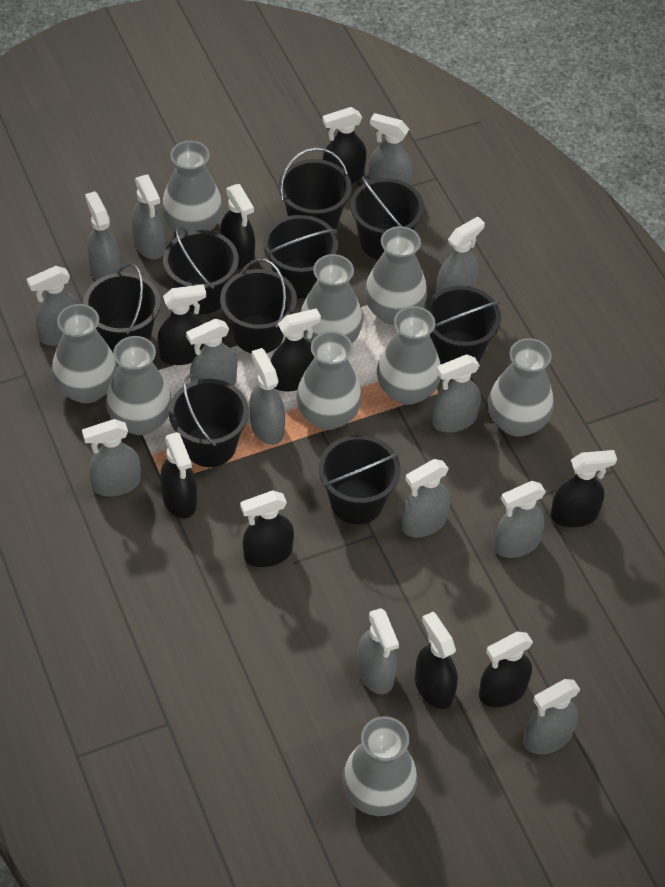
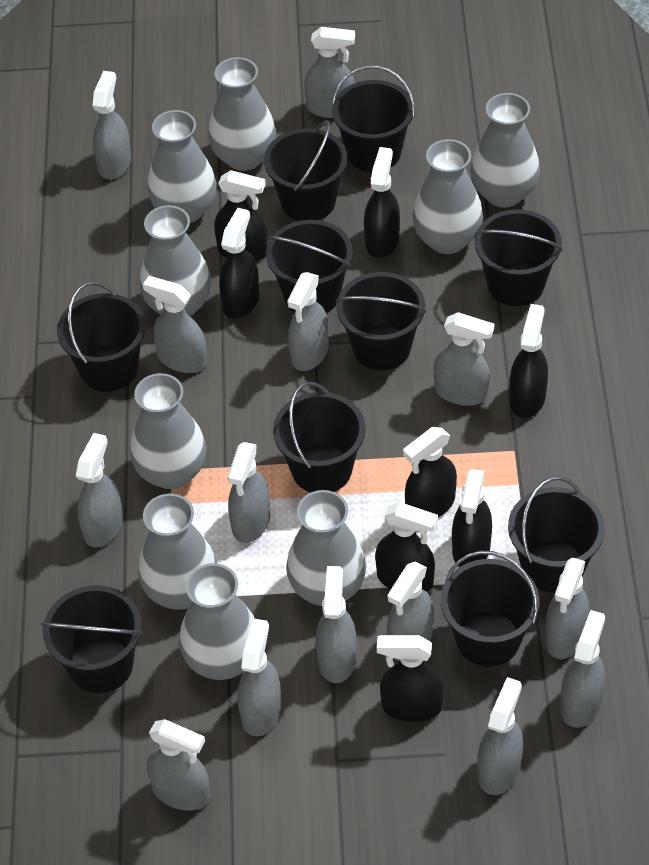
black bucket: 9 -> 10
black spray bottle: 9 -> 8
grey spray bottle: 13 -> 14

